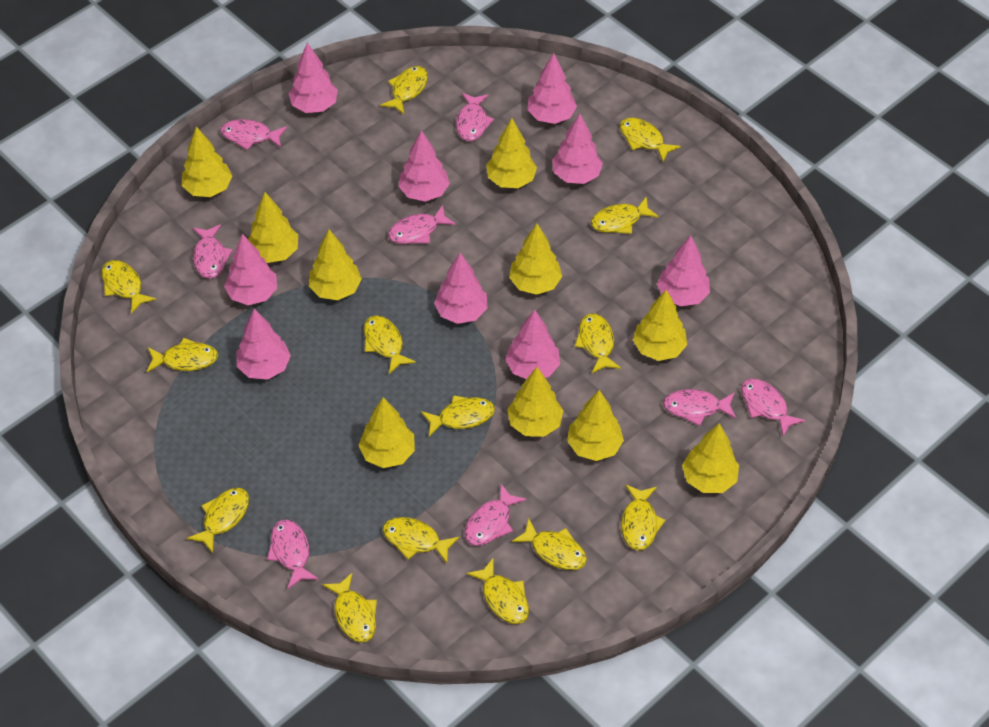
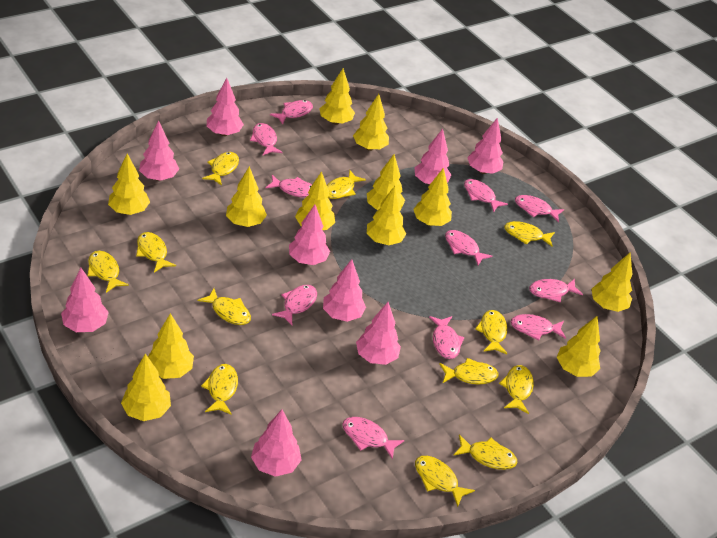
pink fish: 8 -> 11
yellow fish: 14 -> 12
yellow tree: 10 -> 12

